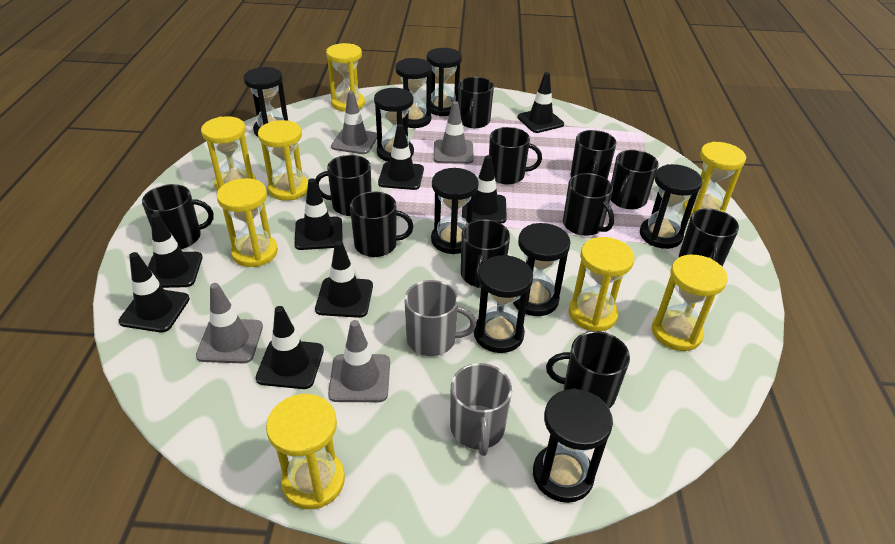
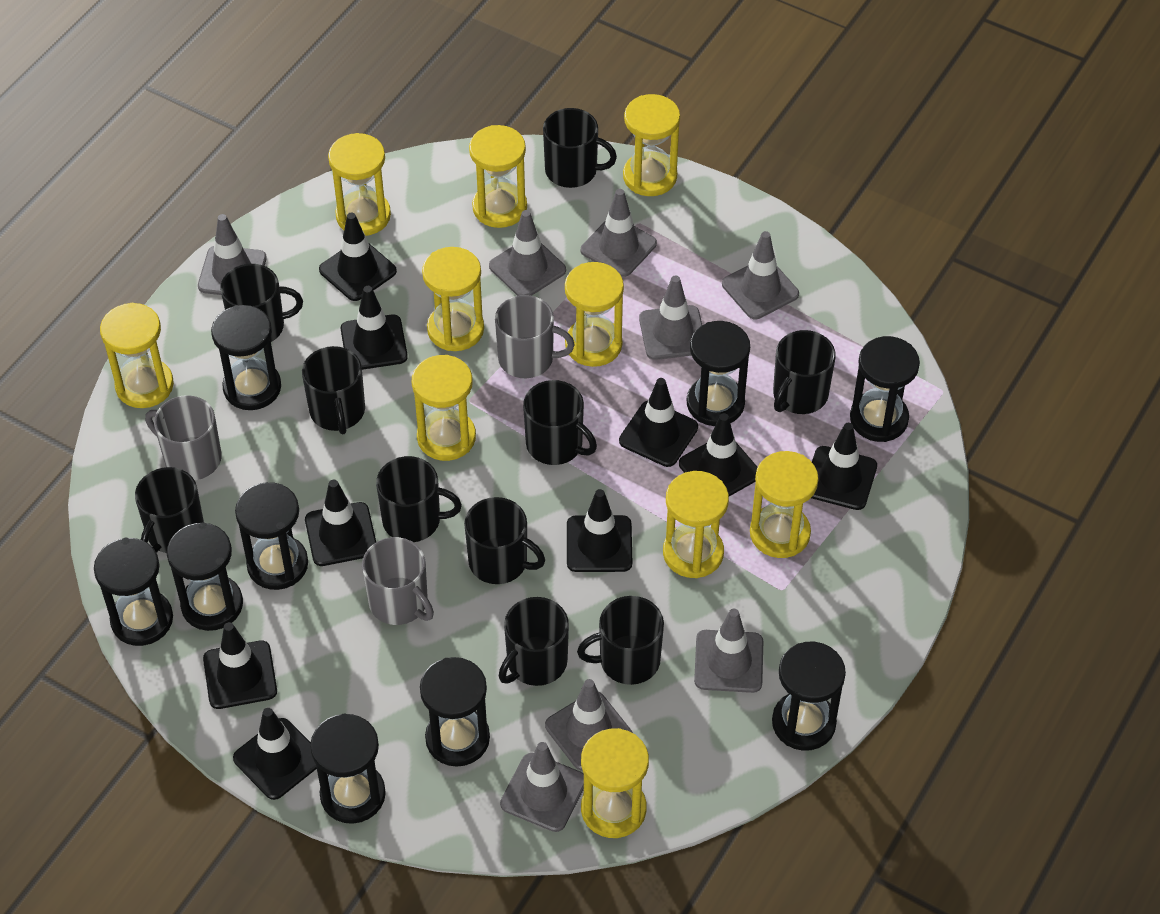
black mug: 11 -> 10
black traffic cone: 8 -> 9
grey mug: 2 -> 3
grey traffic cone: 4 -> 8
yellow hourglass: 8 -> 10

